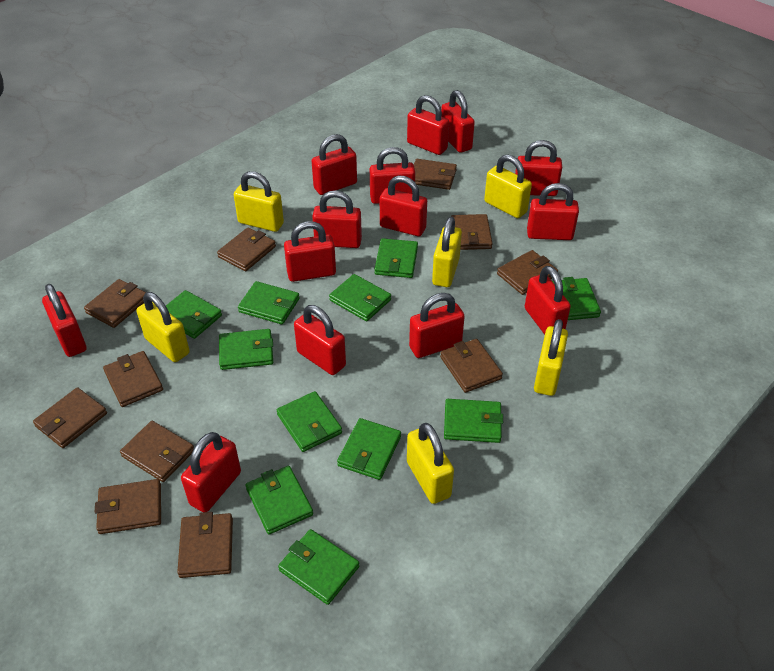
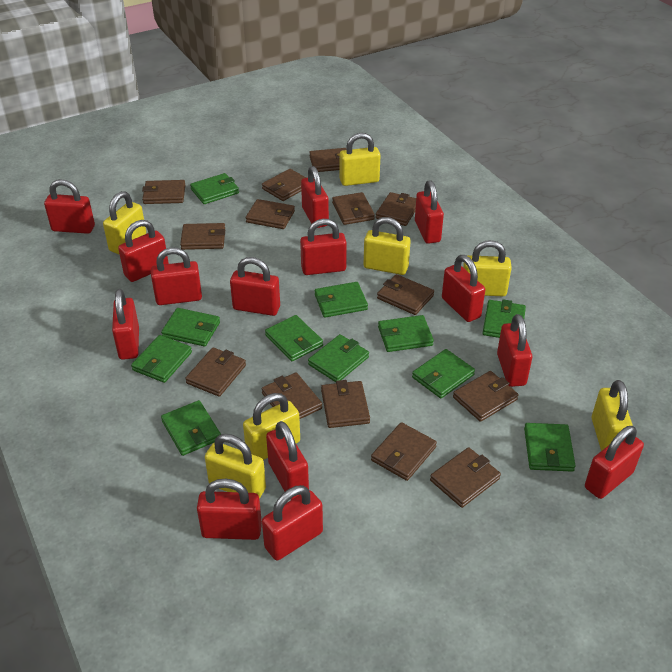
brown wallet: 11 -> 14
yellow padlock: 6 -> 7

